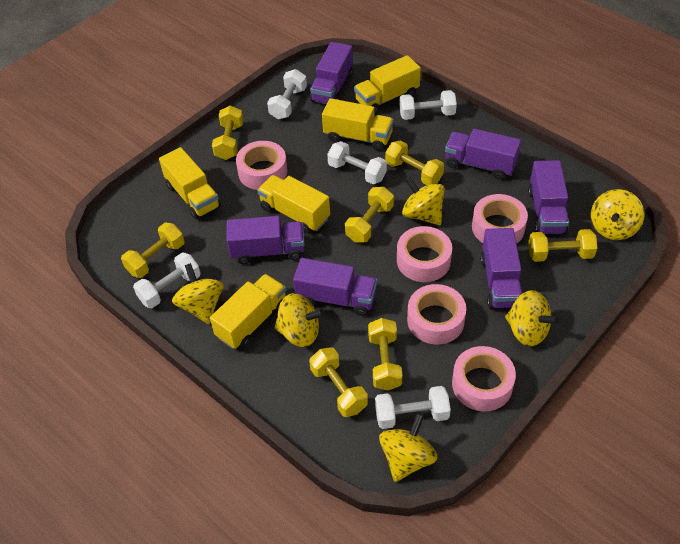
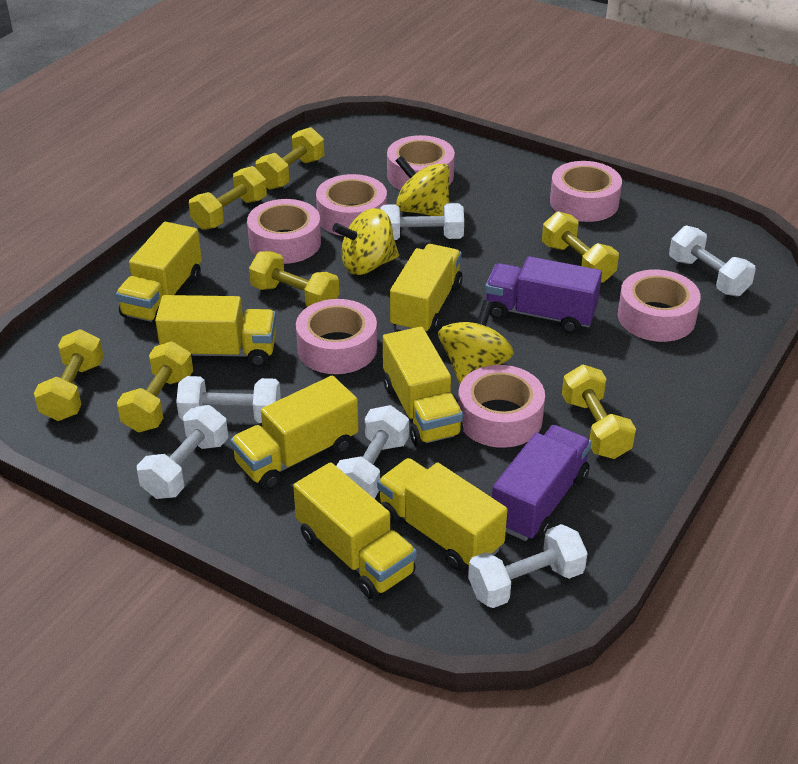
pink tape: 5 -> 7
purple truck: 6 -> 2
white dumbbell: 5 -> 6
yellow spinning top: 6 -> 3
yellow truck: 5 -> 7

